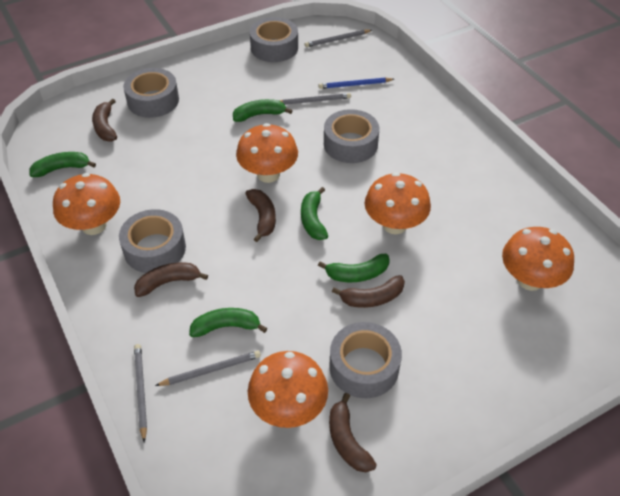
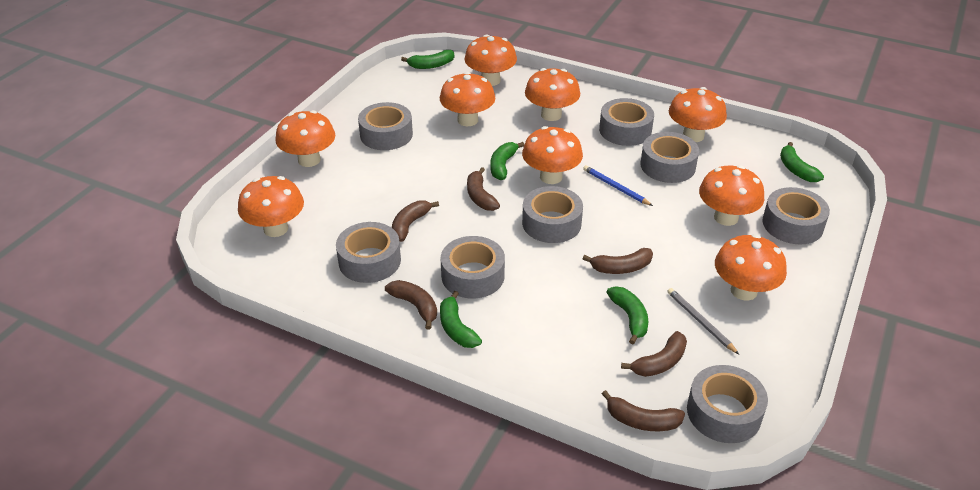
brown banana: 5 -> 6
grey pencil: 4 -> 1
grey tape: 5 -> 8
orange mushroom: 5 -> 9

